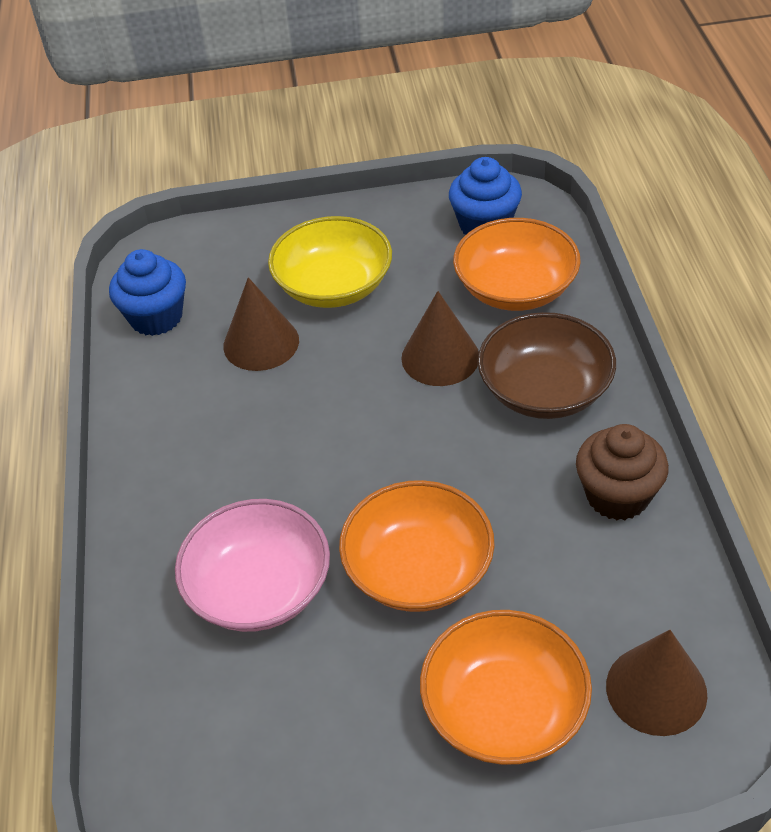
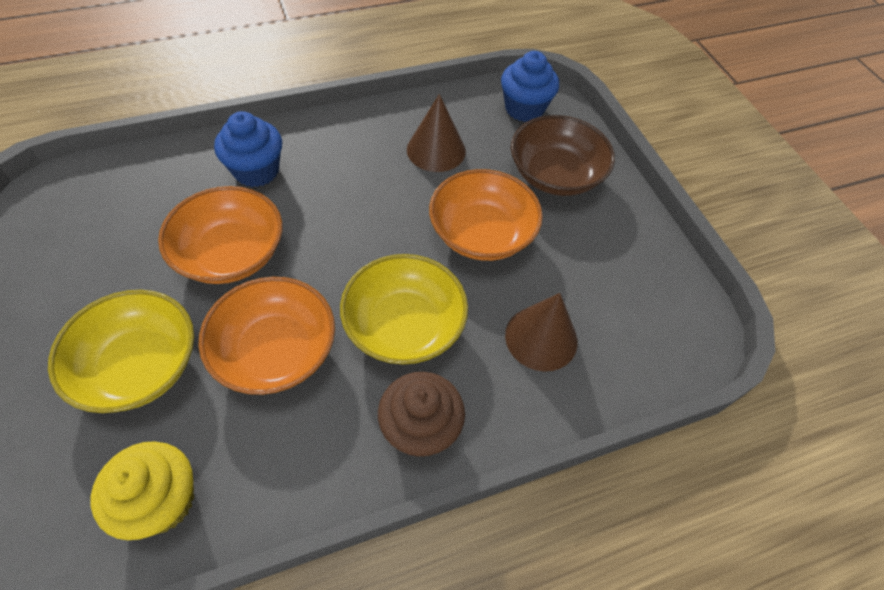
brown cone: 3 -> 2
pink bowl: 1 -> 0
yellow bowl: 1 -> 2
yellow cupcake: 0 -> 1

